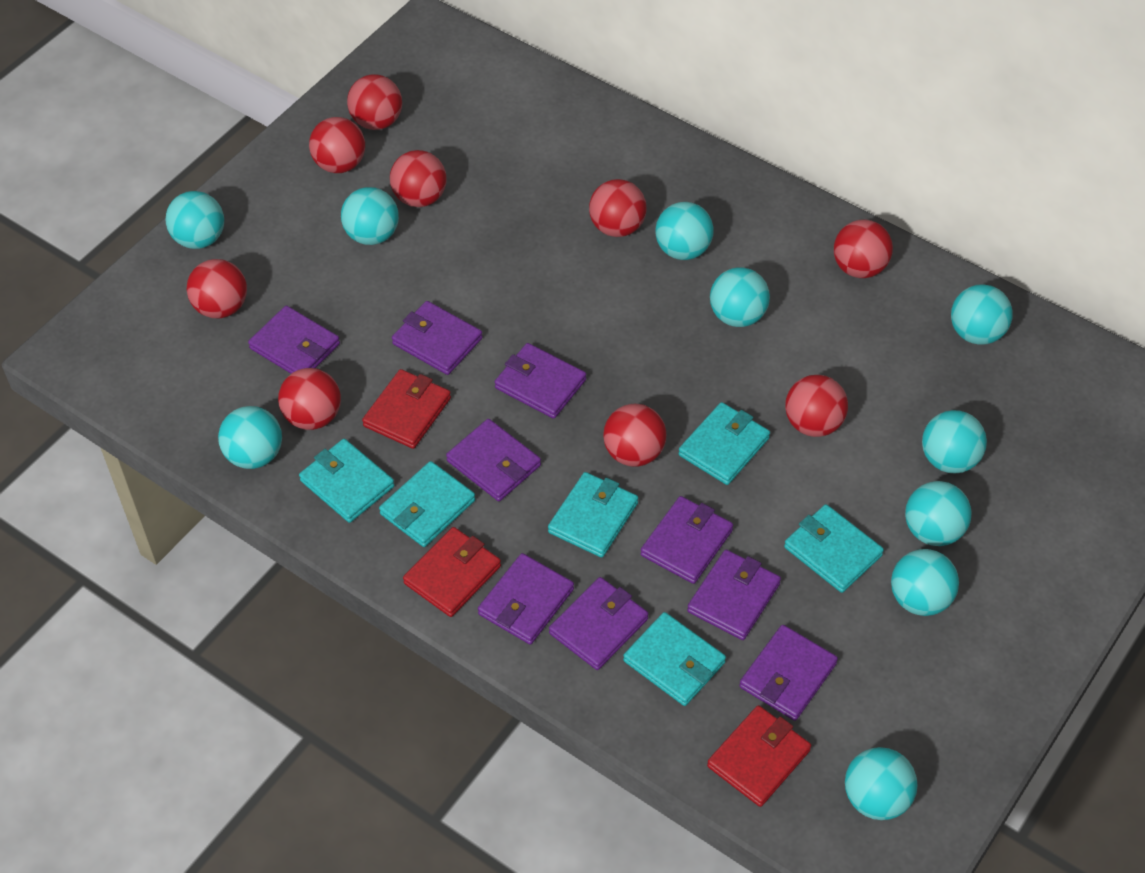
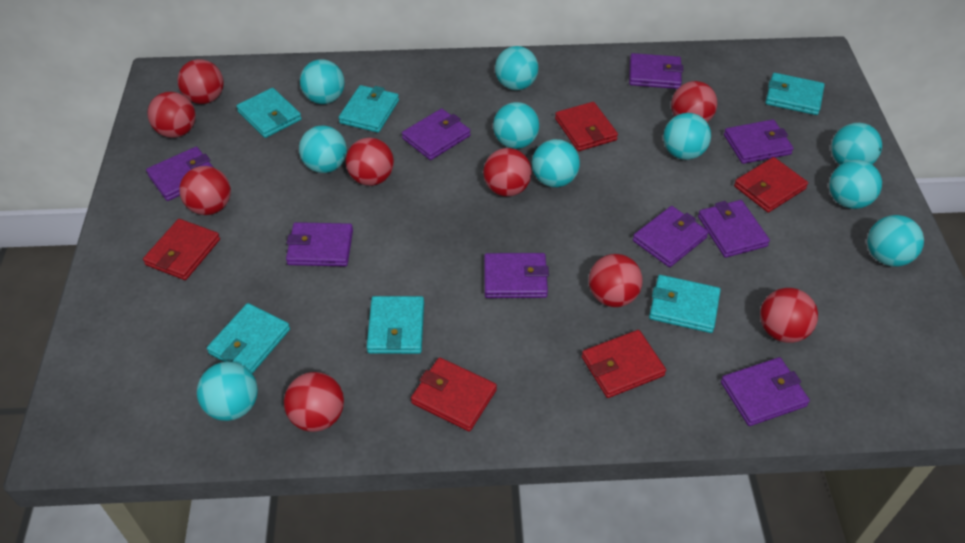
red wallet: 3 -> 5

